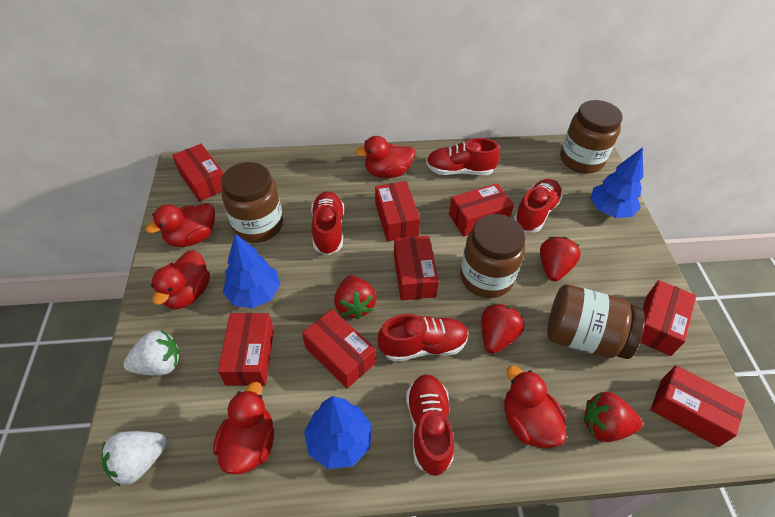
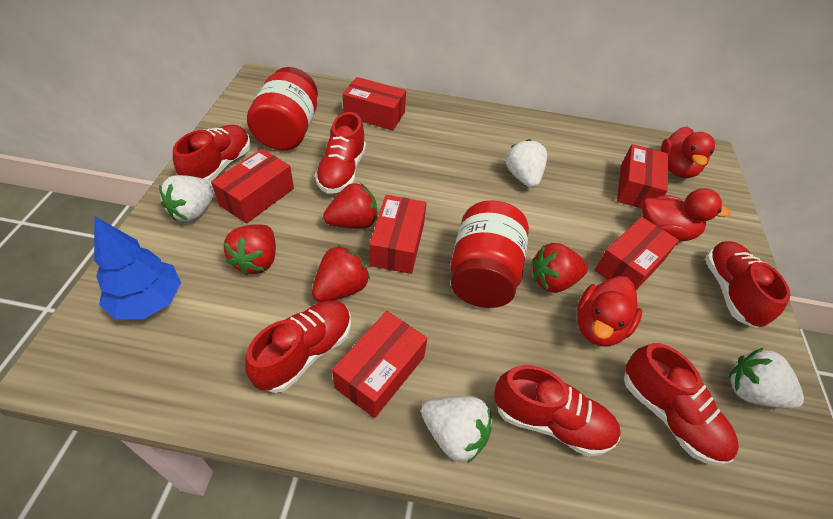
blue tree: 3 -> 1
brown jar: 4 -> 0
red box: 8 -> 6
red duck: 5 -> 3
red jar: 0 -> 2
red shoe: 5 -> 6
white strawberry: 2 -> 4

